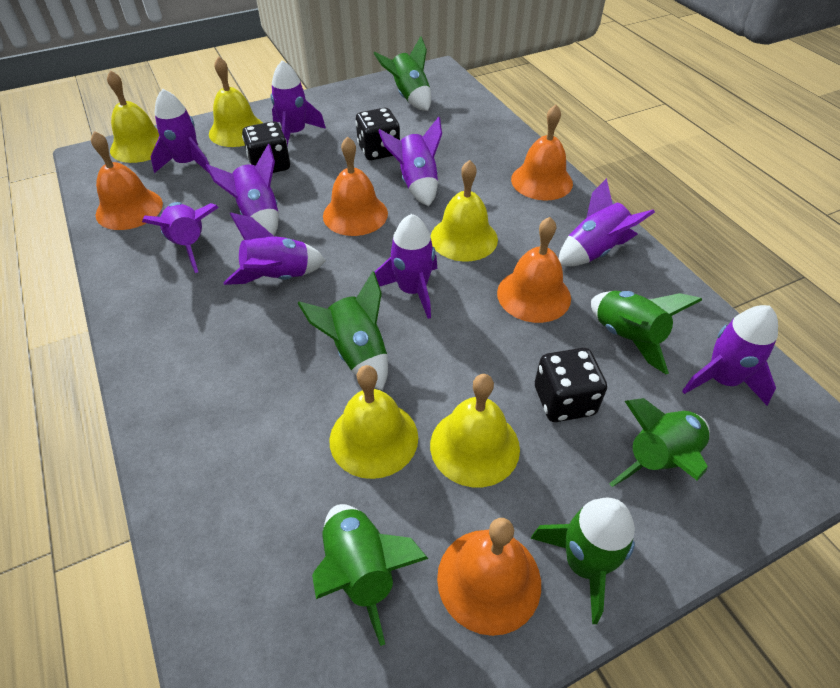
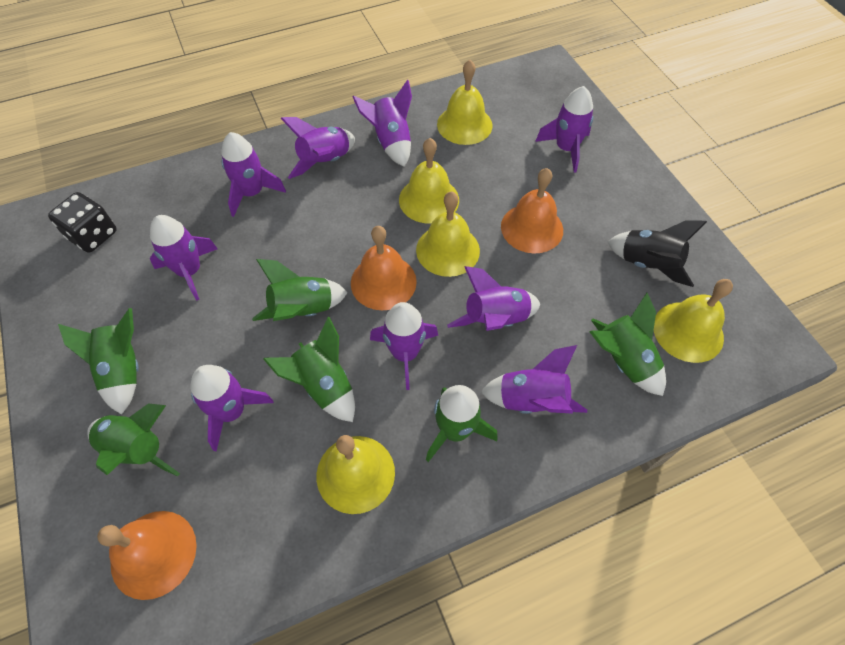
black dice: 3 -> 1
black rocket: 0 -> 1
orange bell: 5 -> 3

